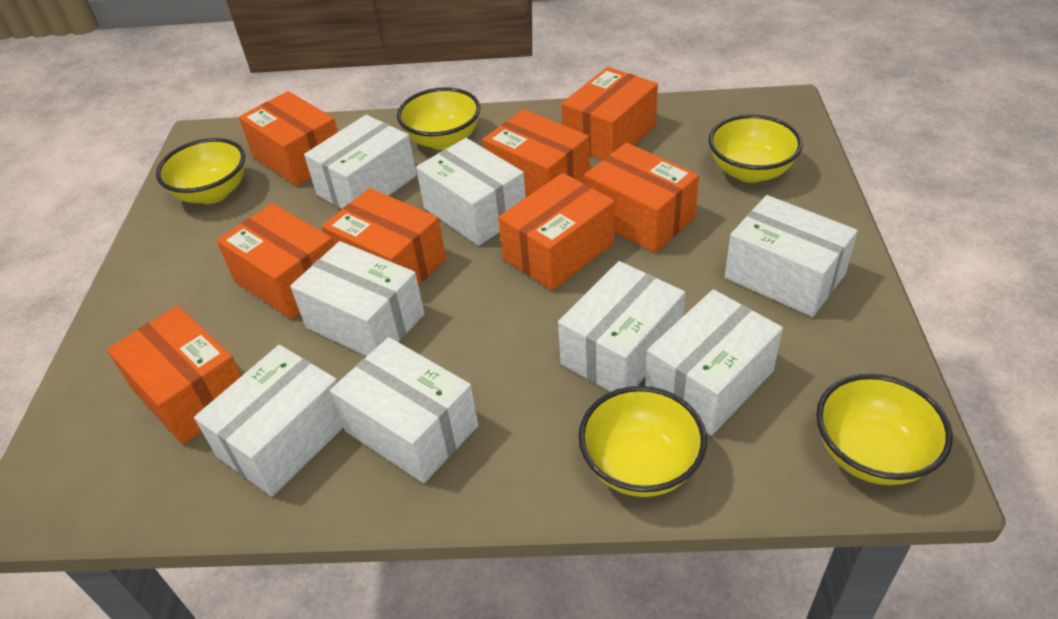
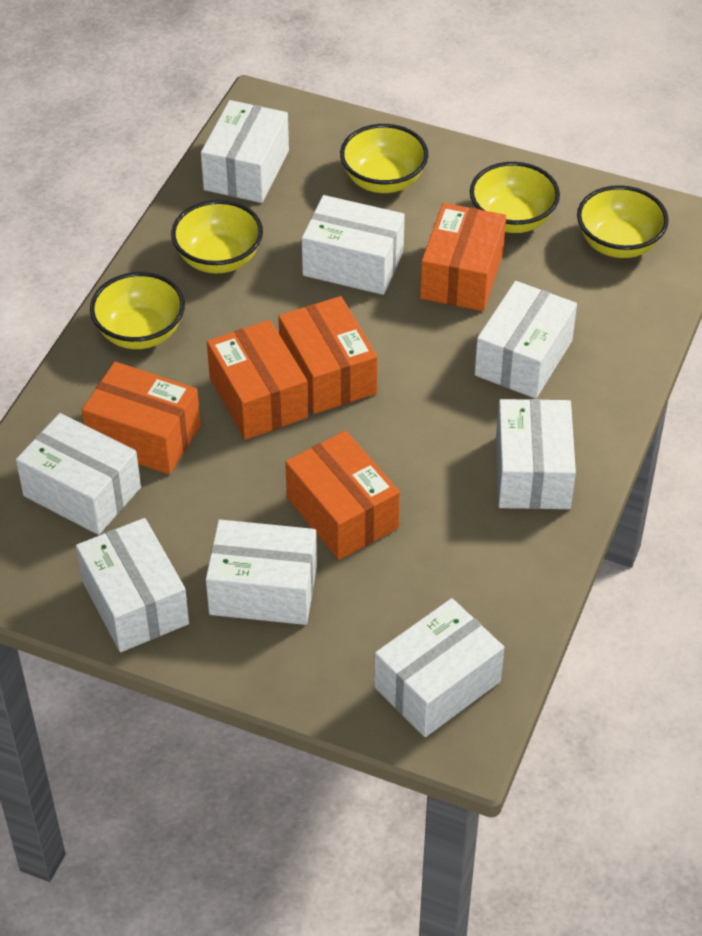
orange box: 8 -> 5

